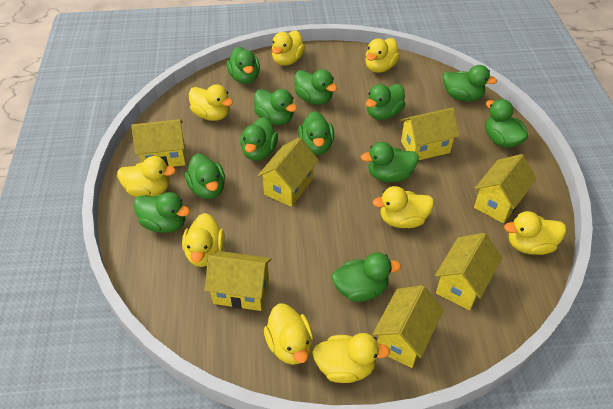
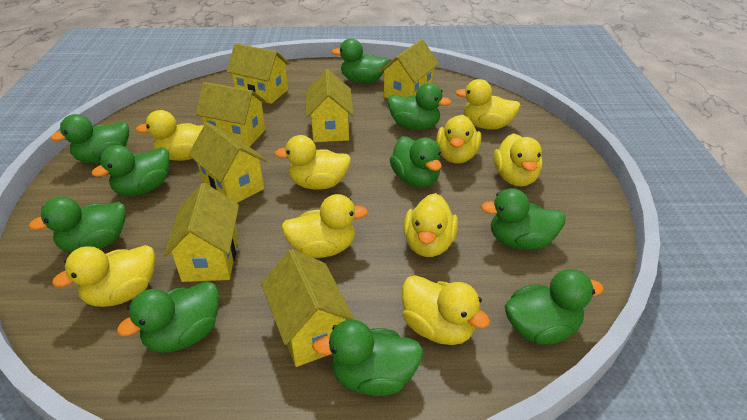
green duck: 12 -> 10

